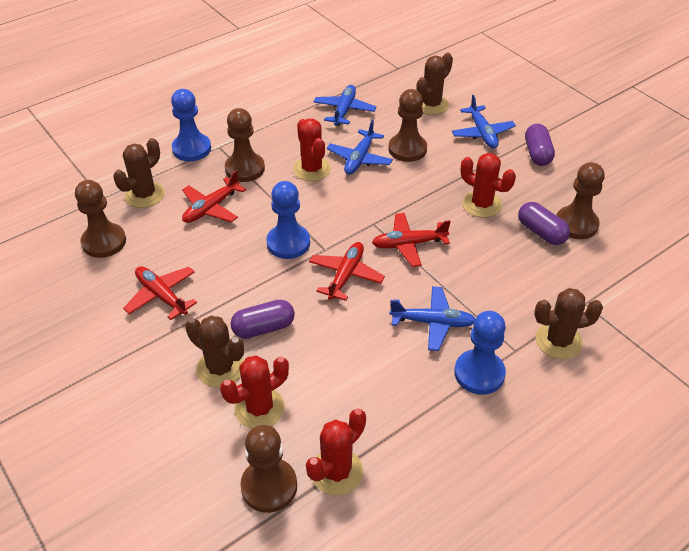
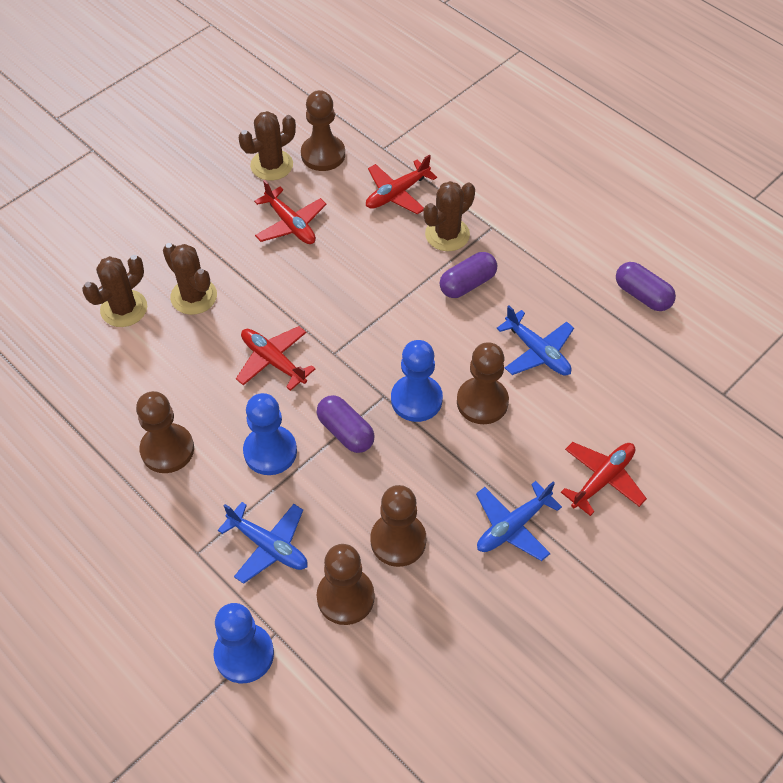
blue plane: 4 -> 3
red cactus: 4 -> 0

